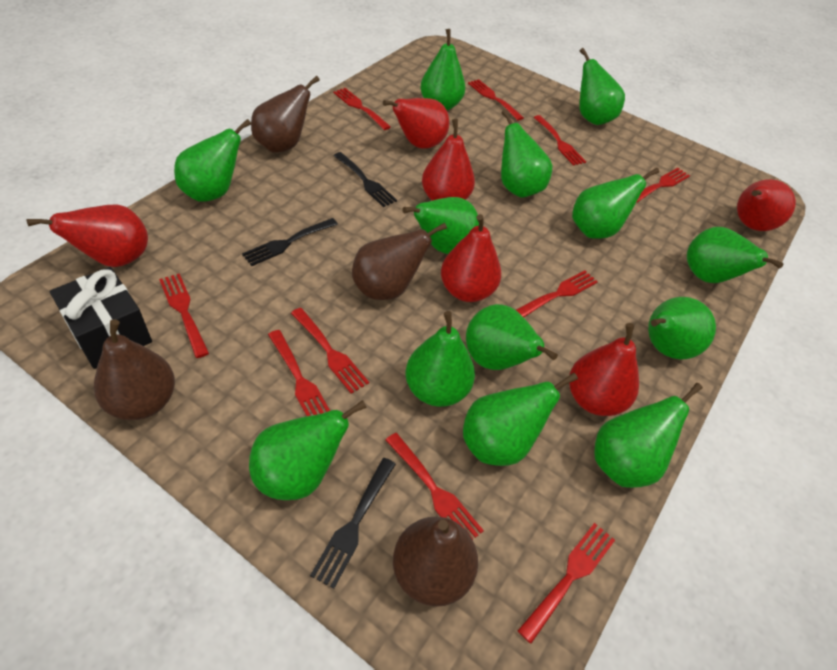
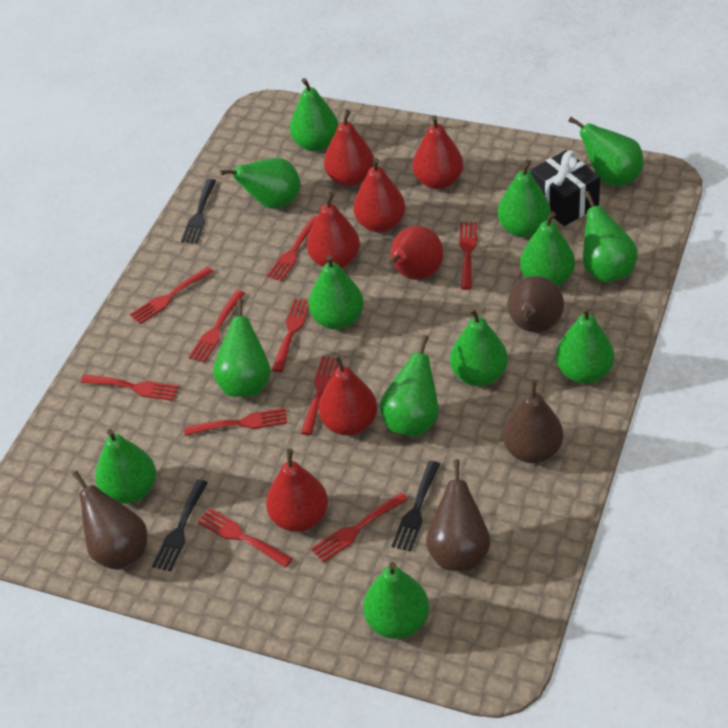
red pear: 6 -> 7

